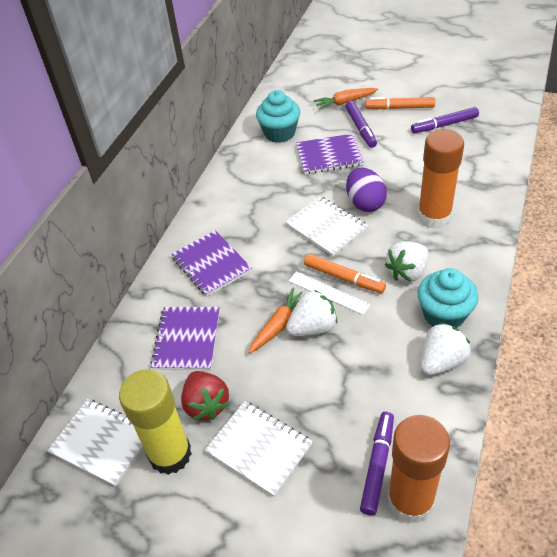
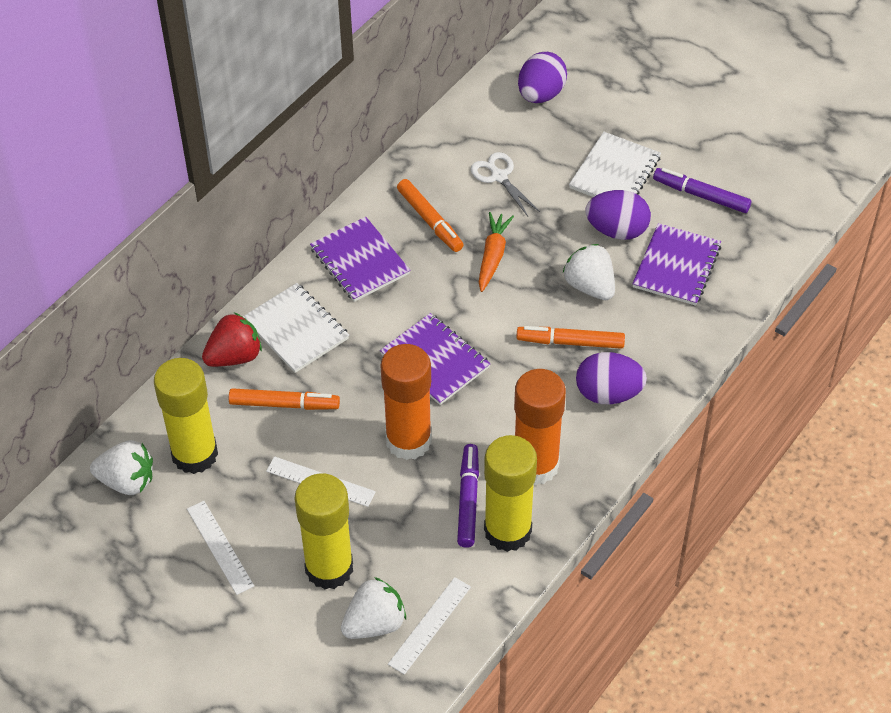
orange carrot: 2 -> 1
orange marker: 2 -> 3
purple egg: 1 -> 3
purple marker: 3 -> 2
turquoise cupcake: 2 -> 0
white notebook: 3 -> 2
white ruler: 1 -> 3
white scissors: 0 -> 1
yellow glue stick: 1 -> 3

